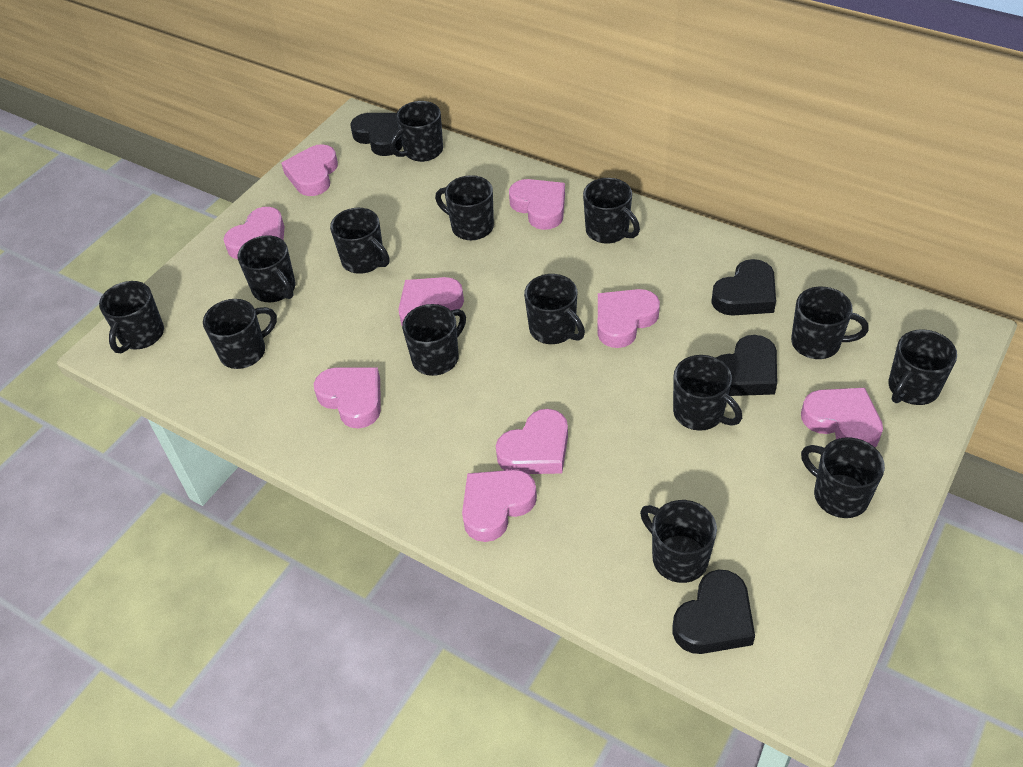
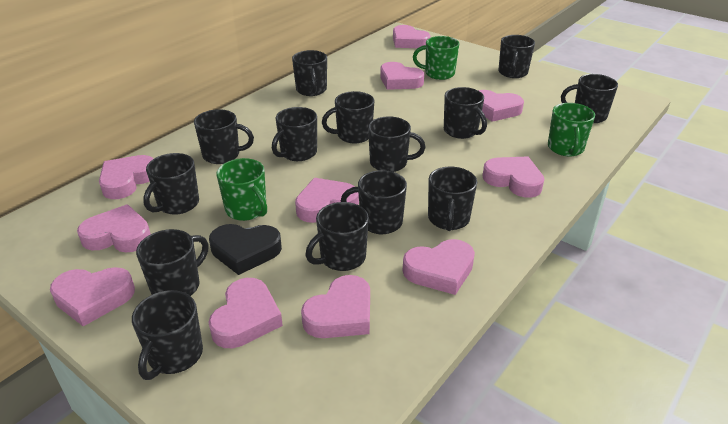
black heart: 4 -> 1
green mug: 0 -> 3
pink heart: 9 -> 11

